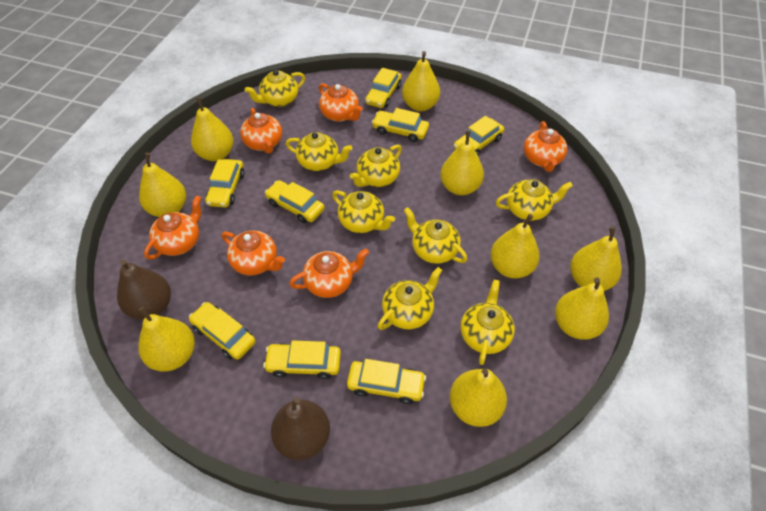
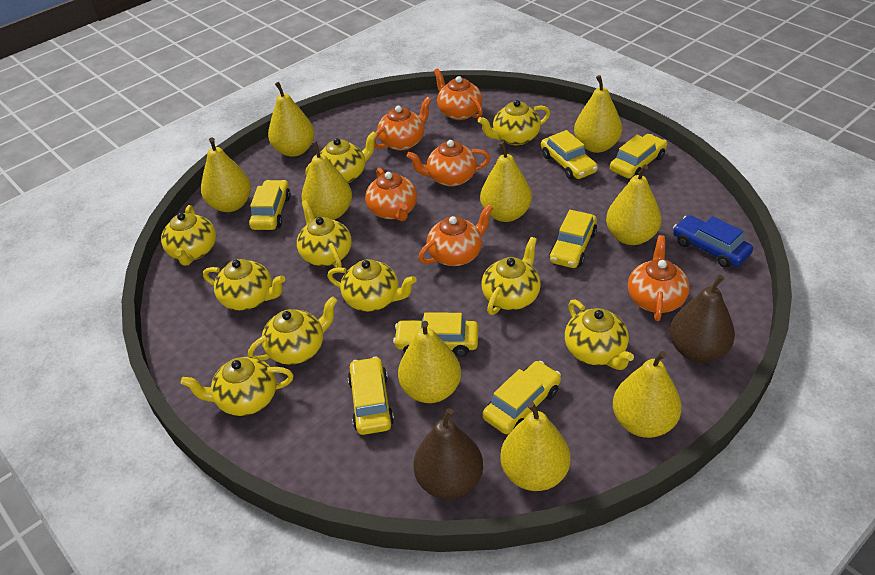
blue car: 0 -> 1
yellow car: 8 -> 7
yellow teapot: 8 -> 10

